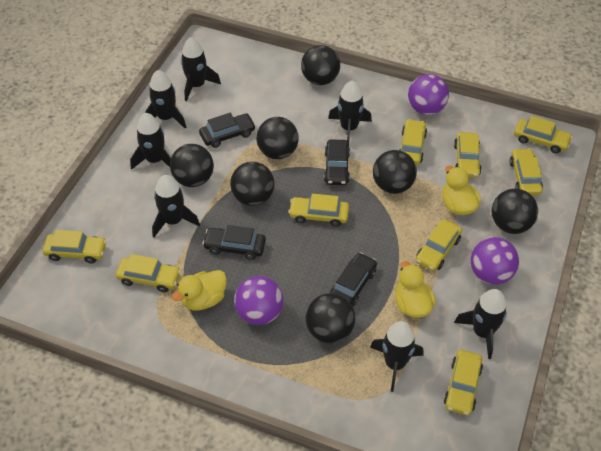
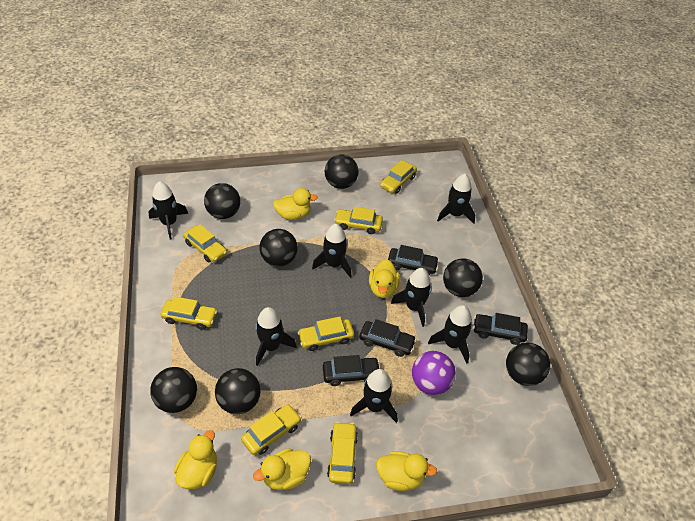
purple ball: 3 -> 1
yellow car: 9 -> 7
yellow duck: 3 -> 5

